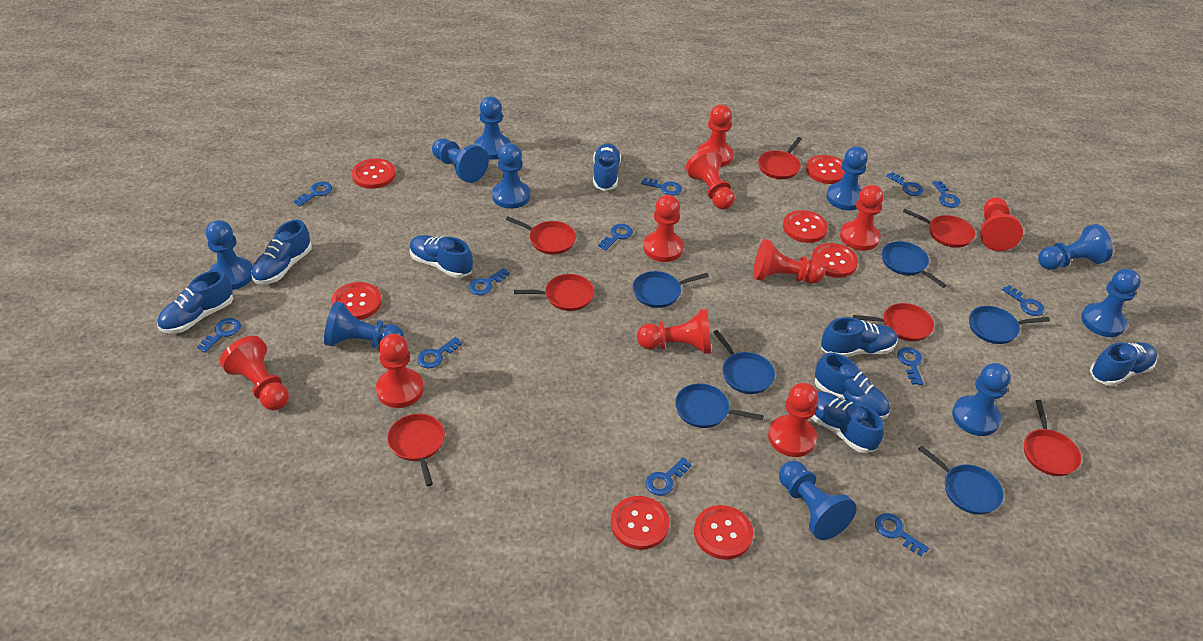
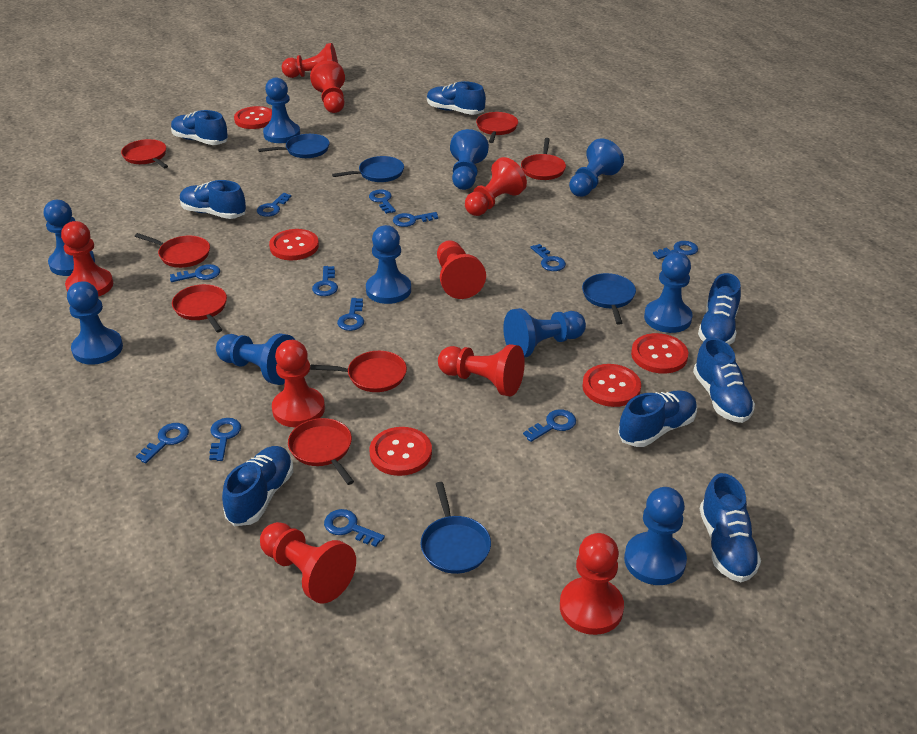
blue pan: 6 -> 4
red button: 7 -> 5
red pawn: 10 -> 9

